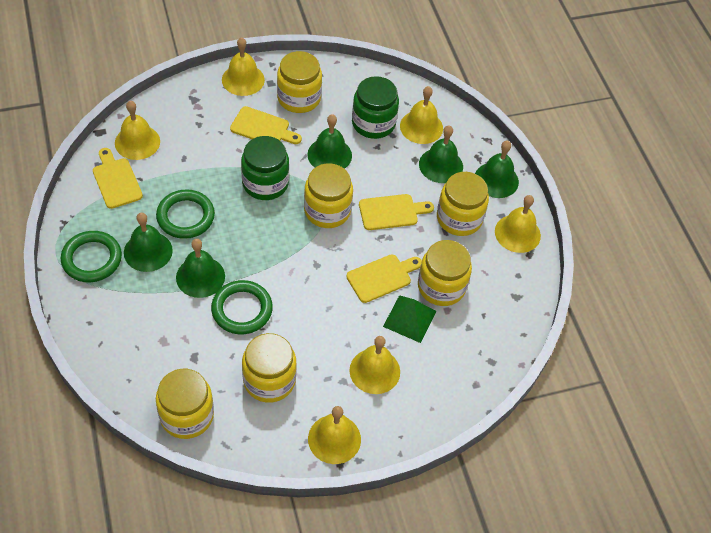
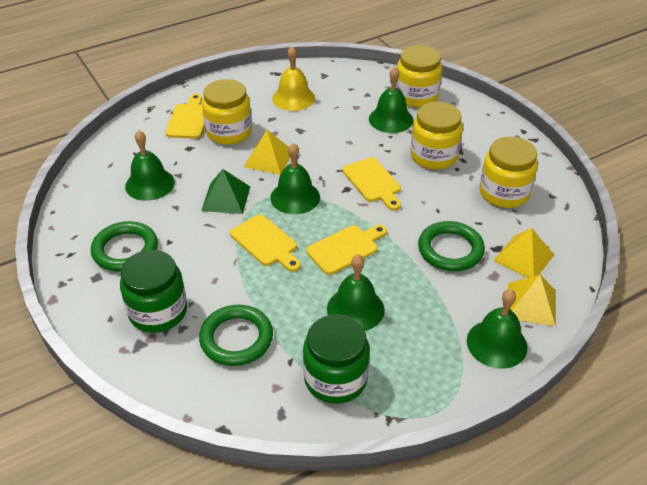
yellow bell: 6 -> 1
yellow jar: 6 -> 4
yellow pyramid: 0 -> 3

